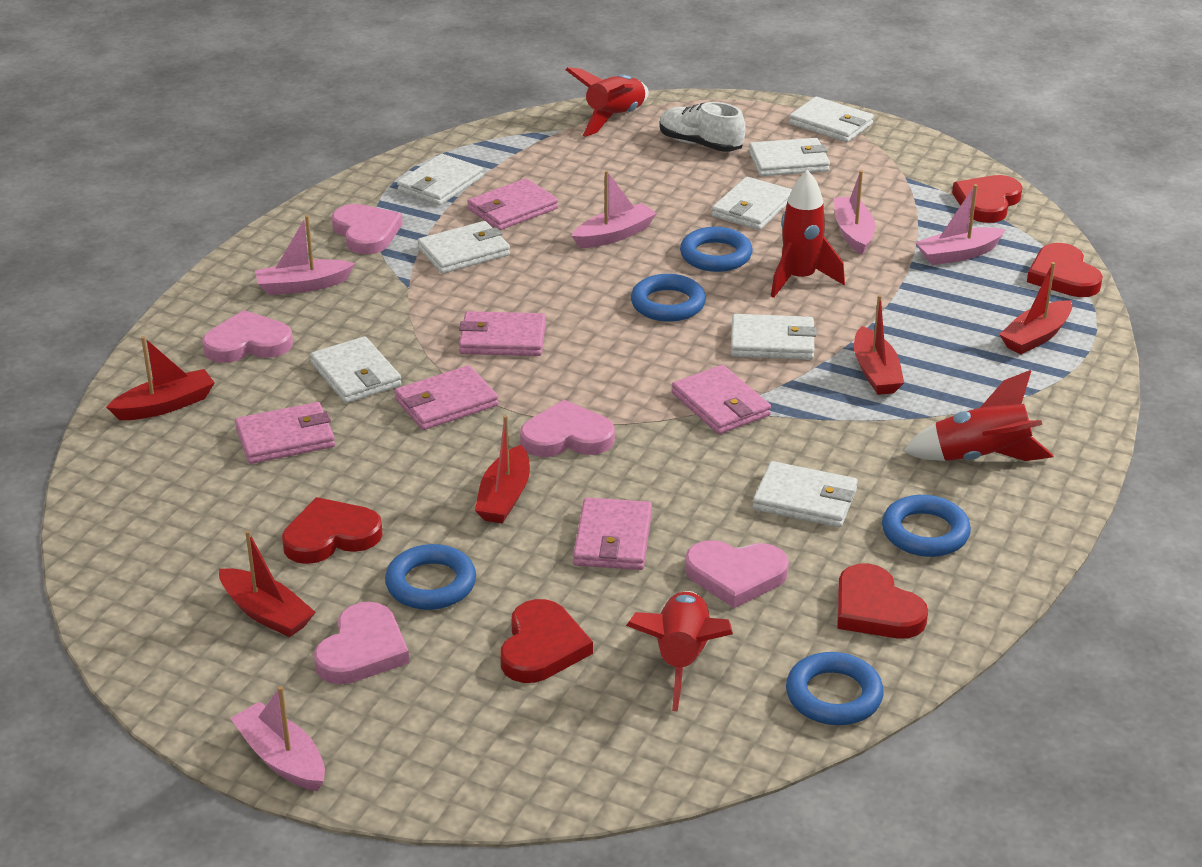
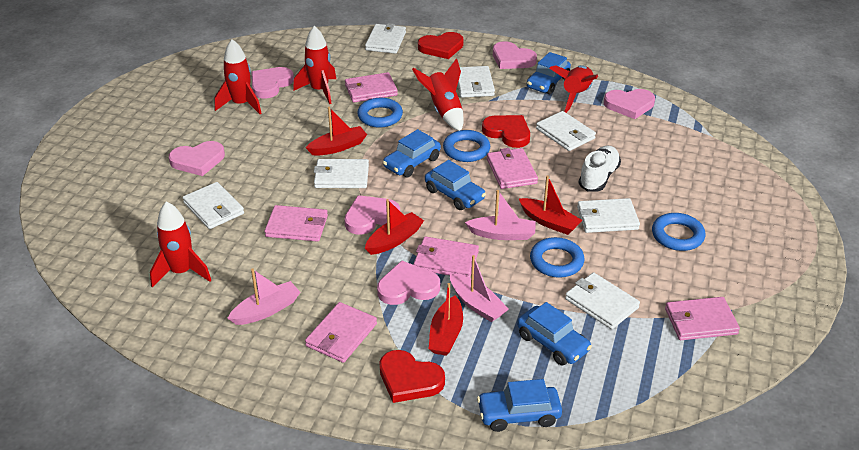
blue car: 0 -> 5
blue ring: 5 -> 4
pink boat: 5 -> 3
pink heart: 5 -> 6
red boat: 5 -> 4
red heart: 5 -> 3
red rocket: 4 -> 5
white wallet: 8 -> 7

